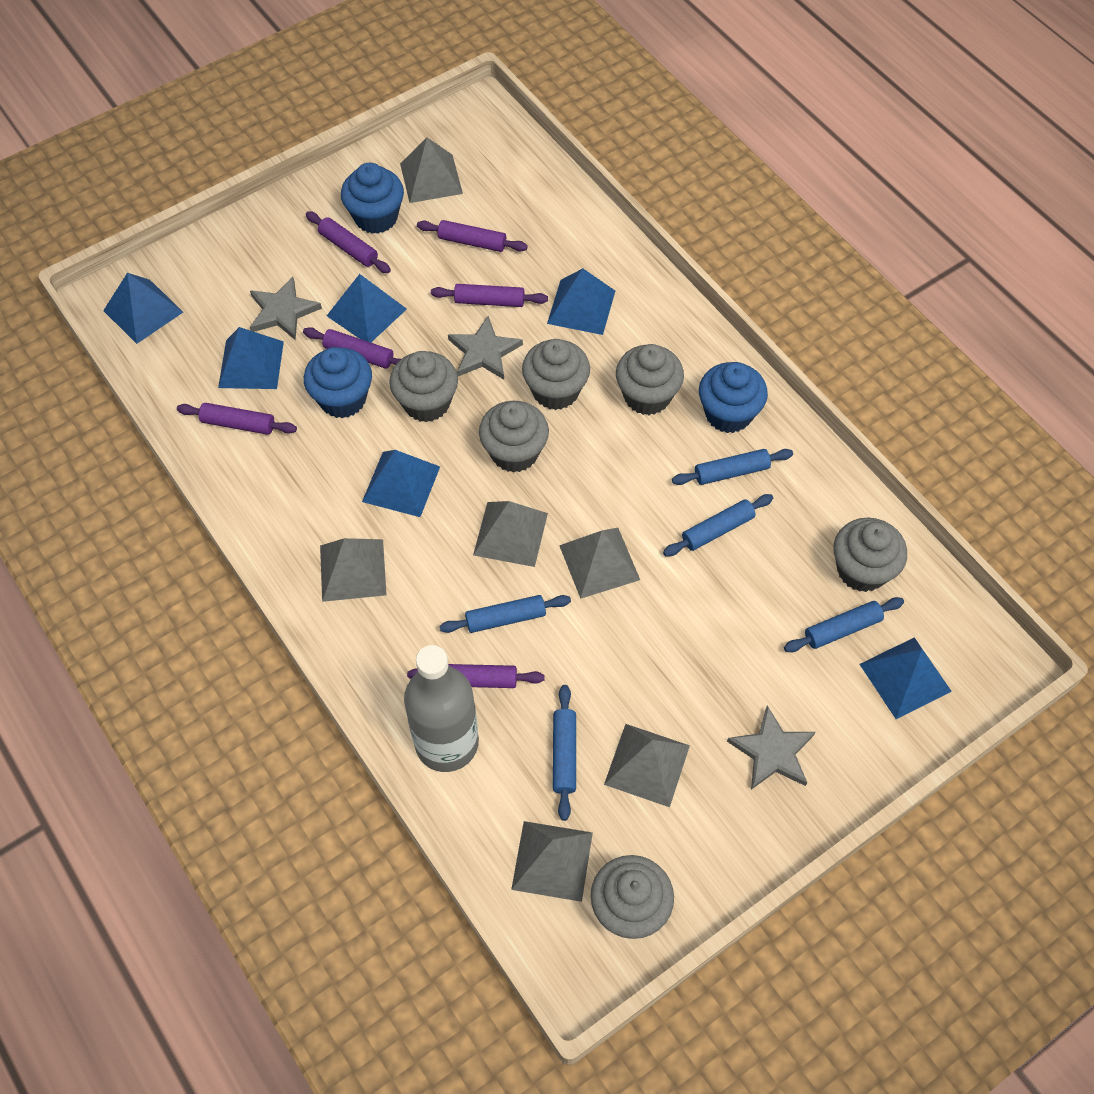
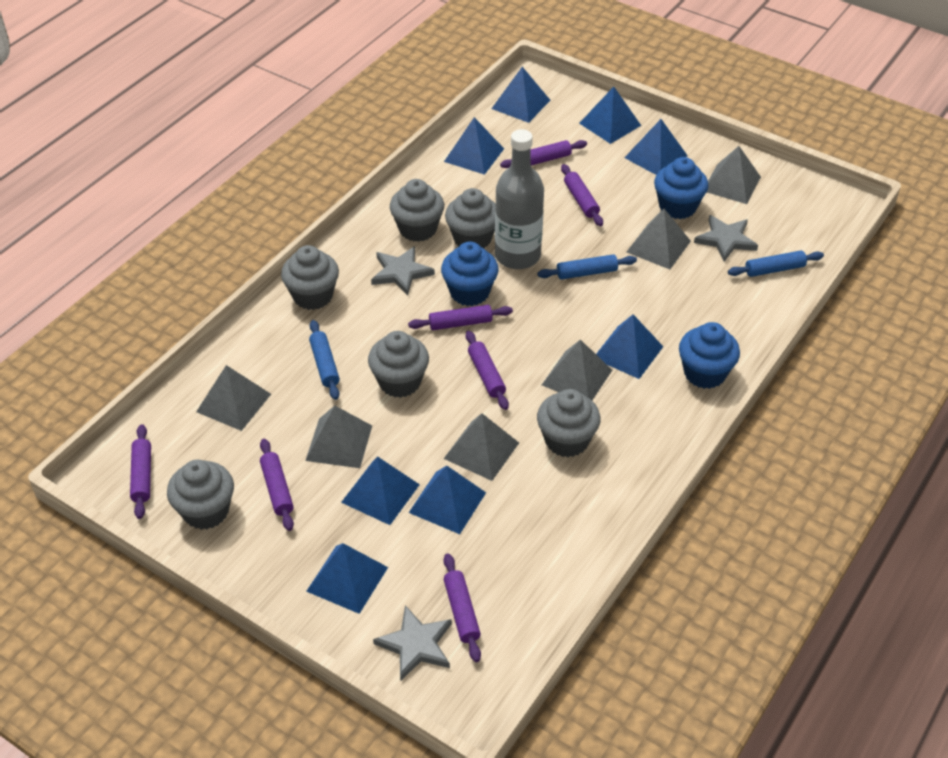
blue pyramid: 6 -> 8
blue rolling pin: 5 -> 3
purple rolling pin: 6 -> 7

